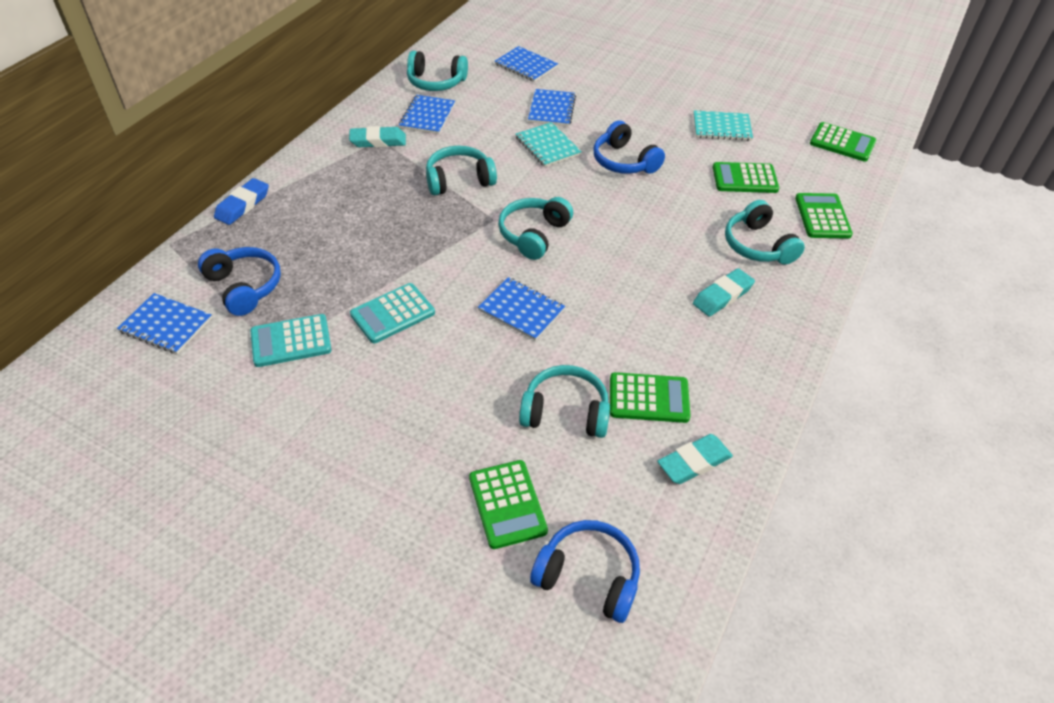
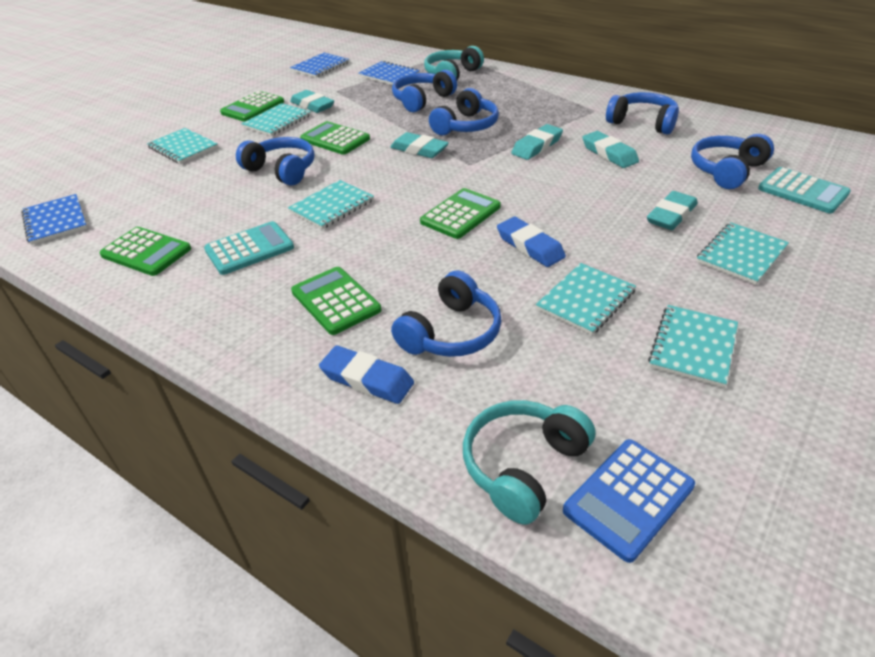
blue calculator: 0 -> 1
blue eraser: 1 -> 2
blue headphones: 3 -> 6
blue notebook: 5 -> 3
turquoise eraser: 3 -> 5
turquoise headphones: 5 -> 2
turquoise notebook: 2 -> 6

